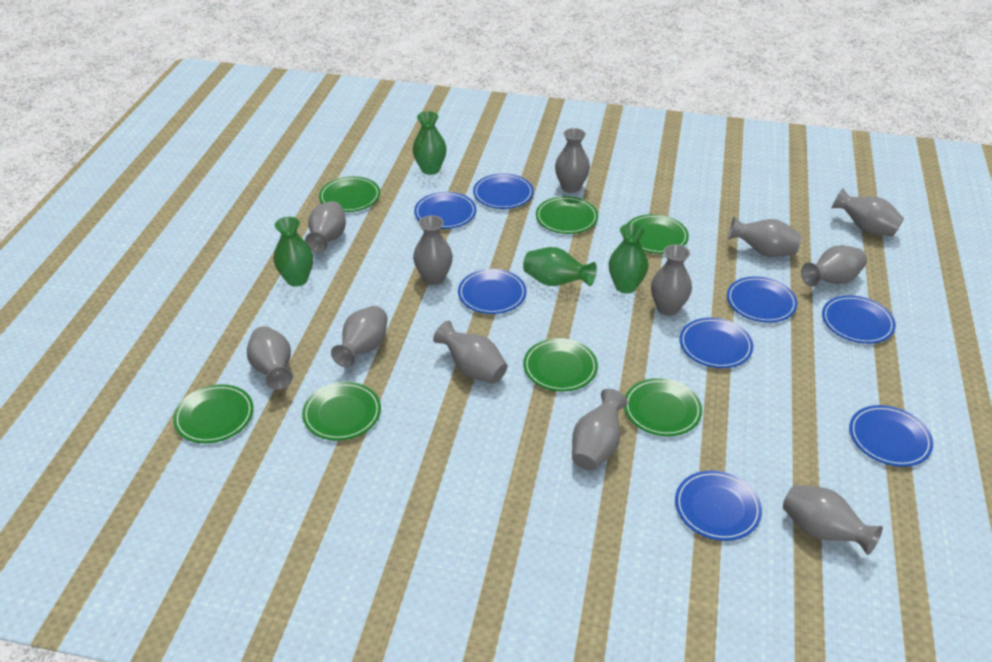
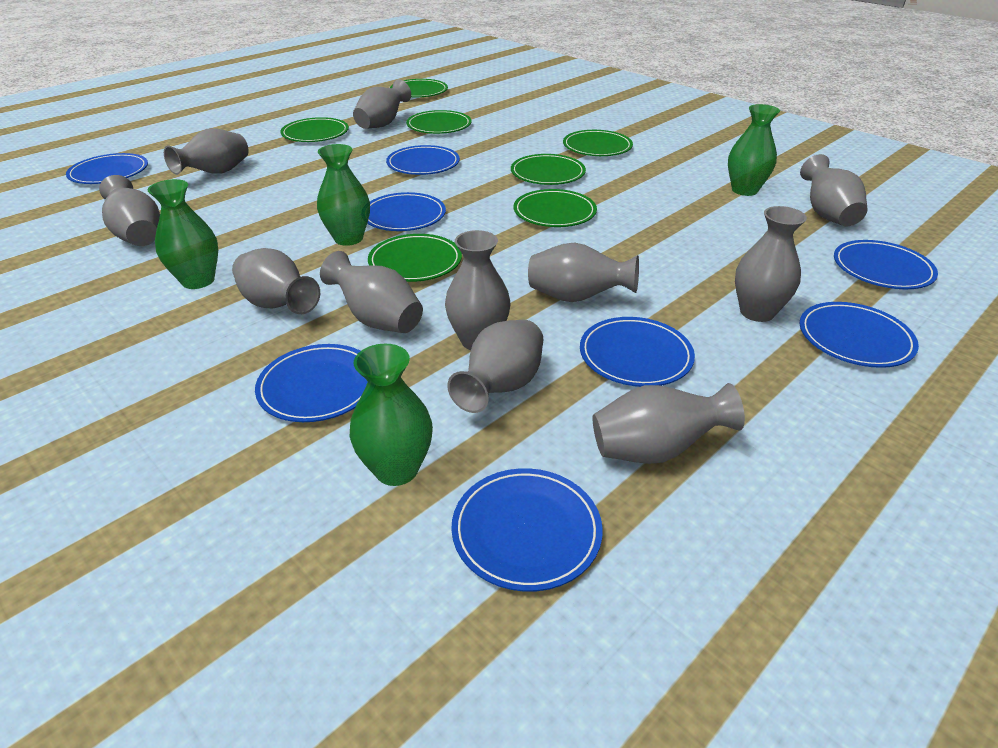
grey vase: 12 -> 11

